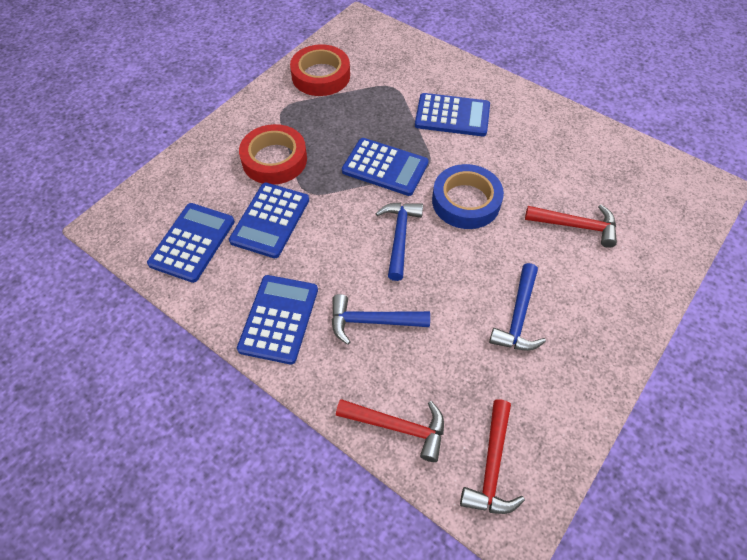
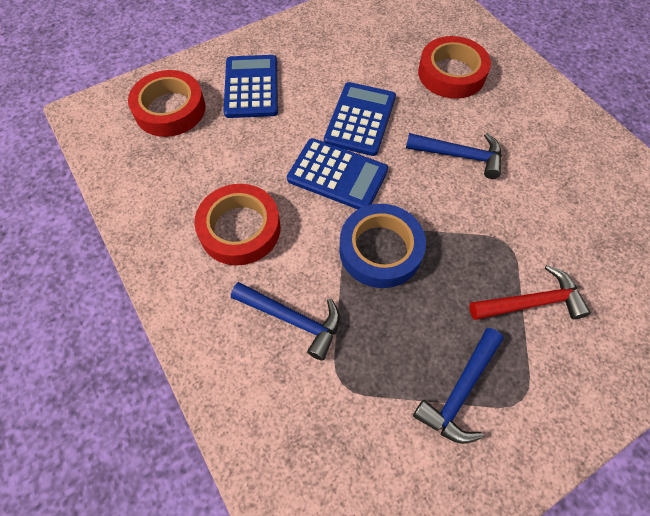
blue calculator: 5 -> 3
red hammer: 3 -> 1
red tape: 2 -> 3

